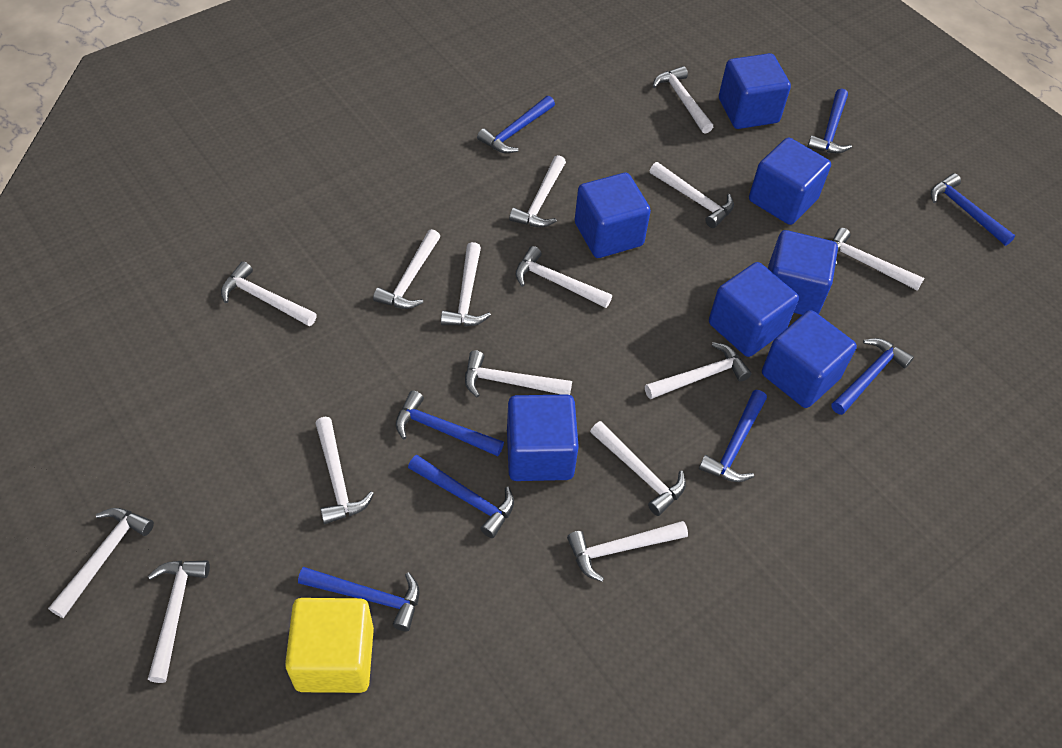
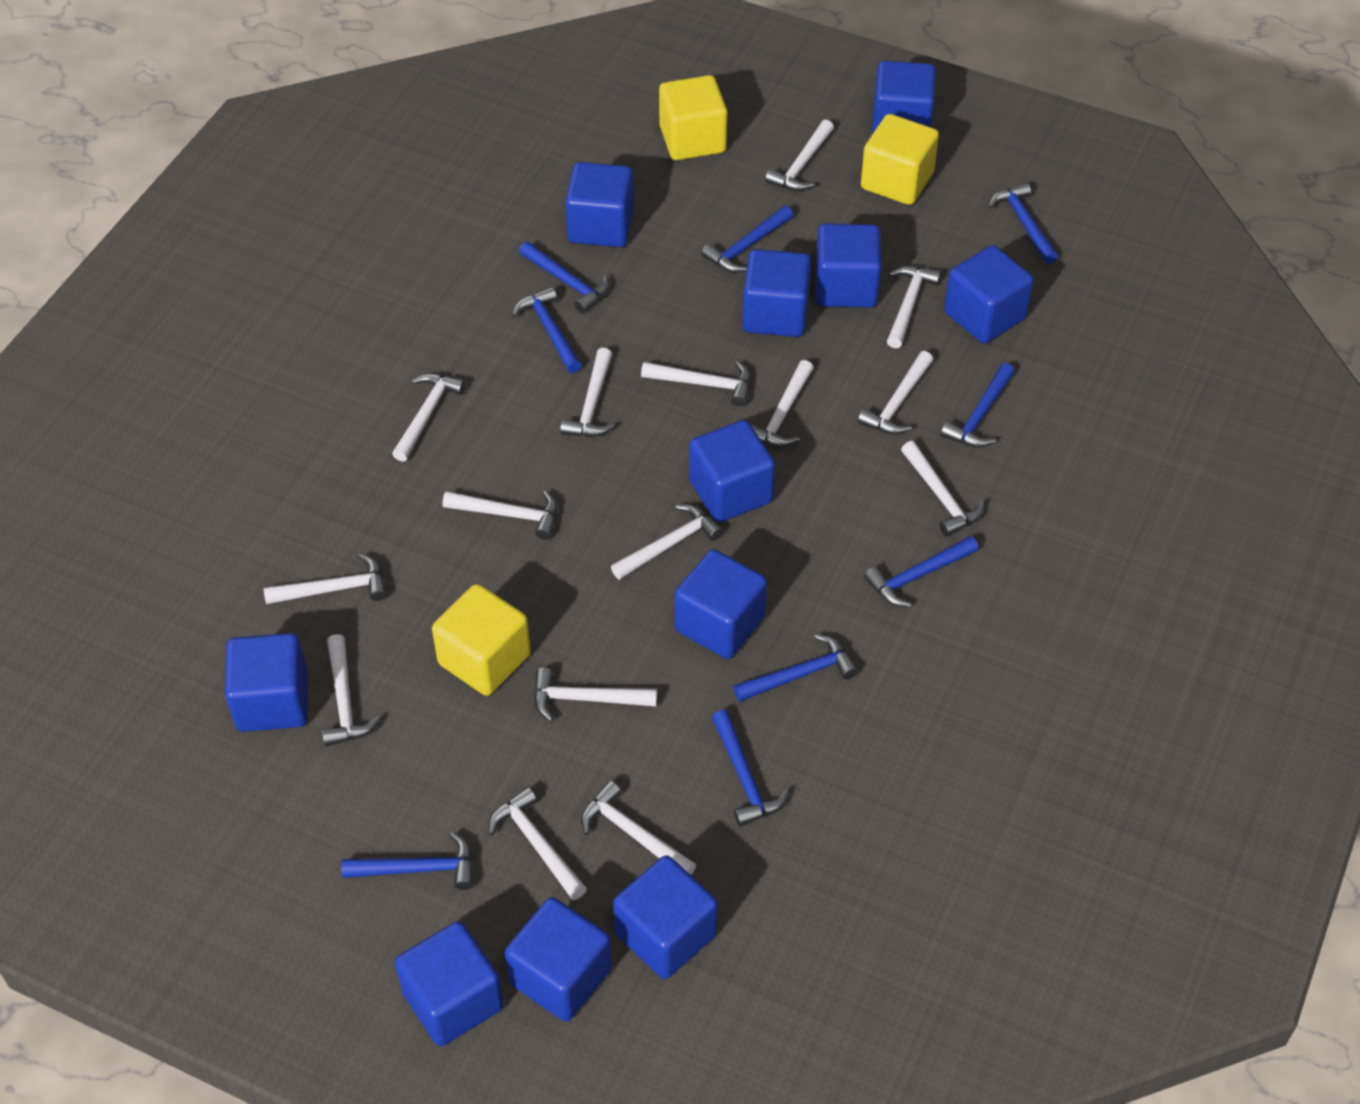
blue cube: 7 -> 11
blue hammer: 8 -> 9
yellow cube: 1 -> 3

